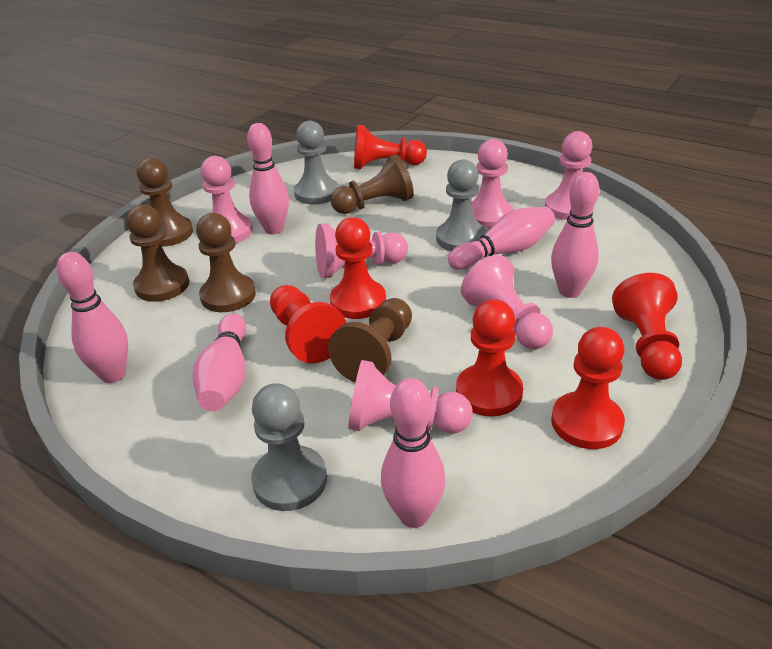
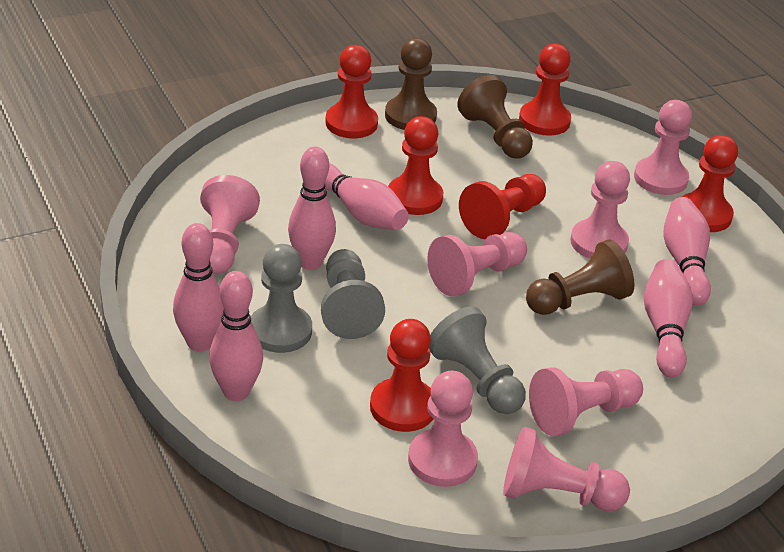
brown pawn: 5 -> 3
pink pawn: 6 -> 7

